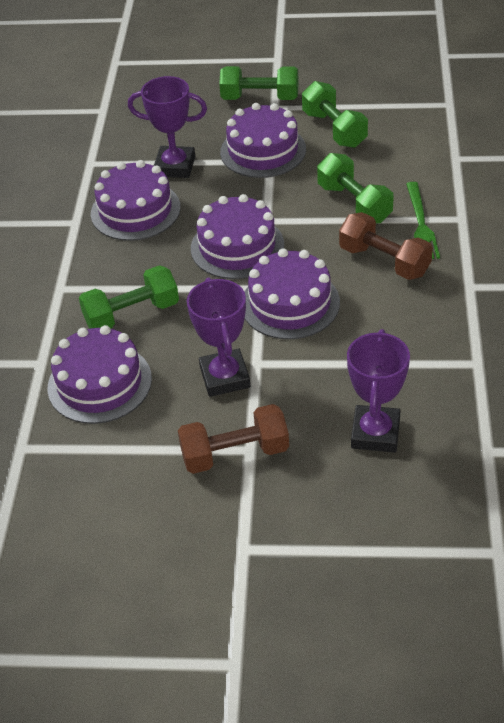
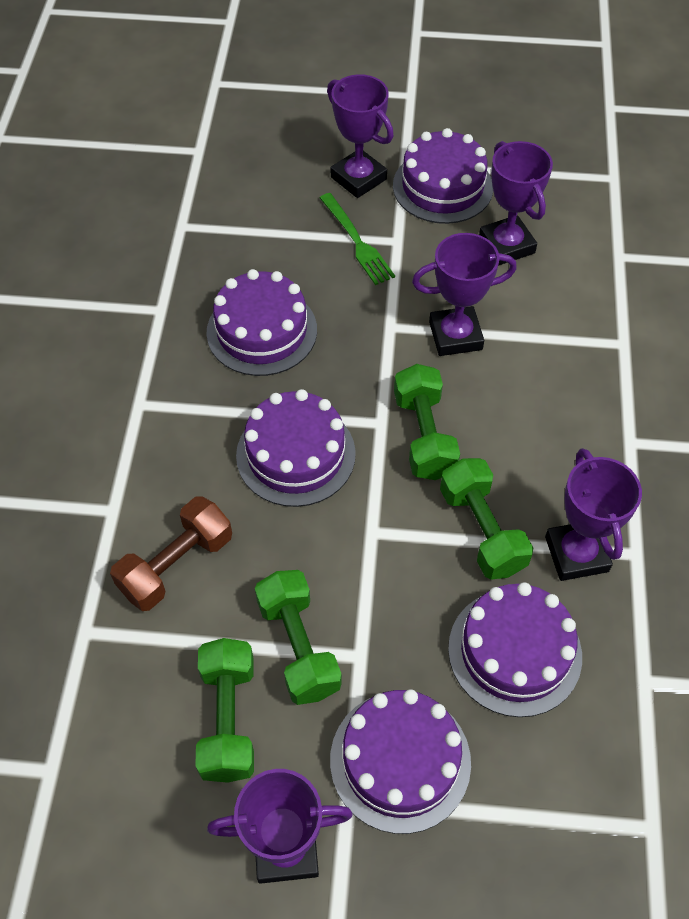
brown dumbbell: 2 -> 1
purple trophy: 3 -> 5

